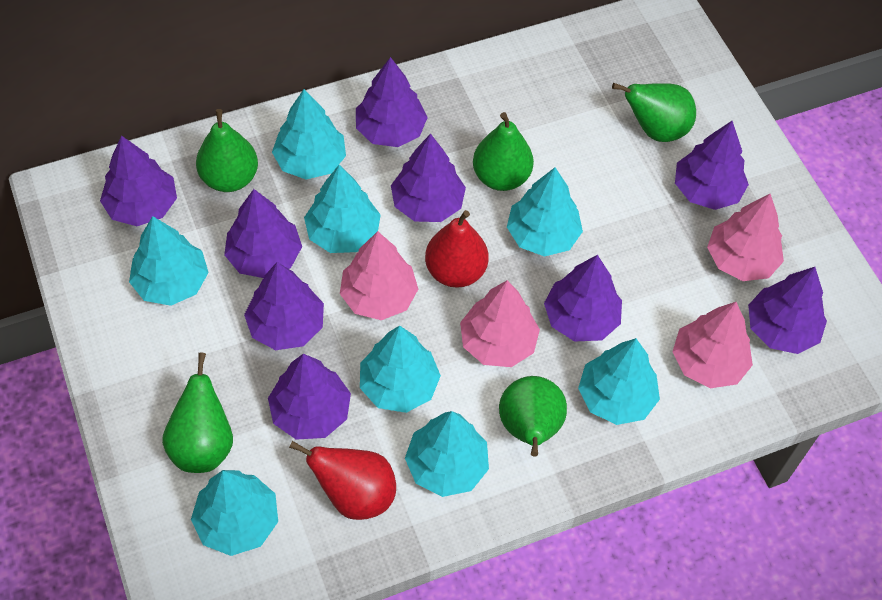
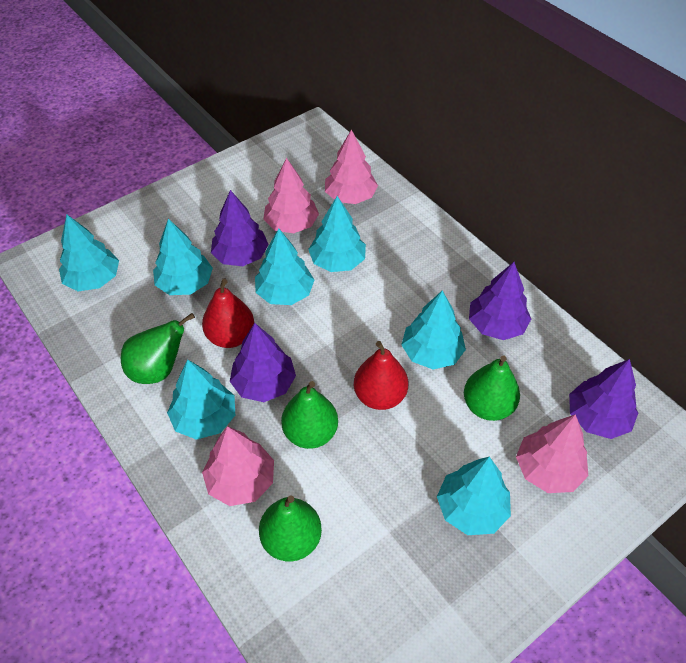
green pear: 5 -> 4
purple tree: 9 -> 4
turquoise tree: 8 -> 7

